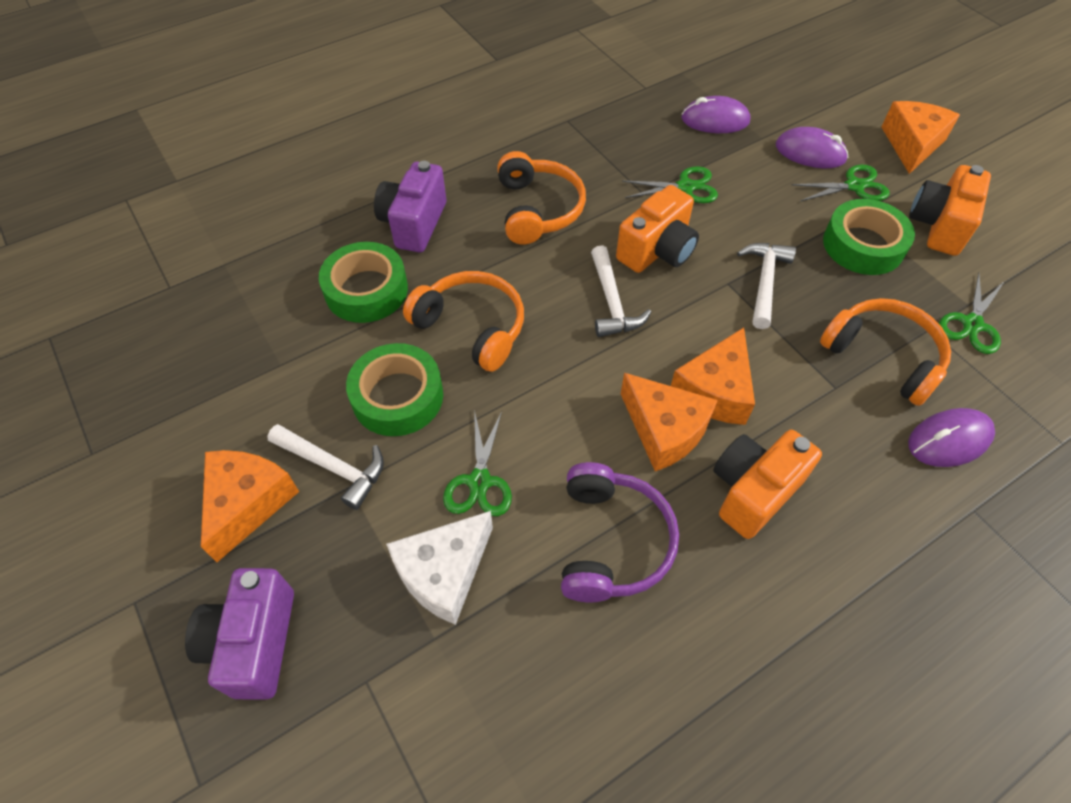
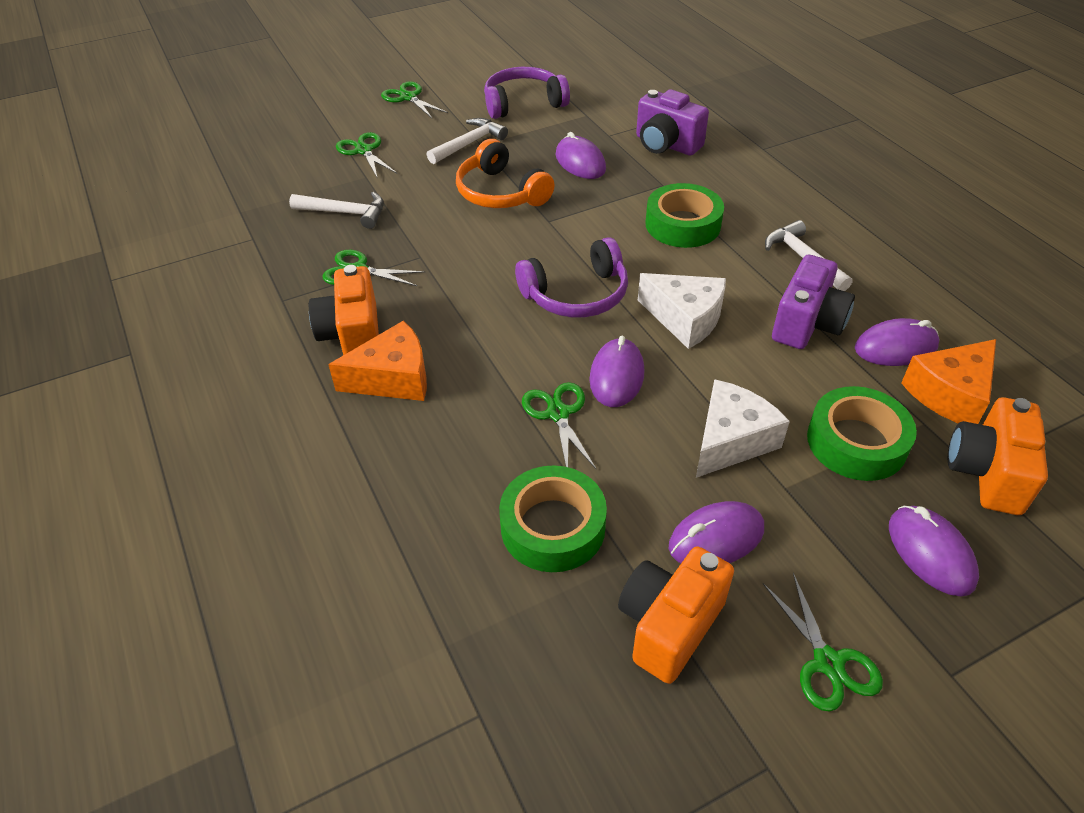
green scissors: 4 -> 5
orange cheese: 4 -> 2
orange headphones: 3 -> 1
purple headphones: 1 -> 2
purple mouse: 3 -> 5
white cheese: 1 -> 2

